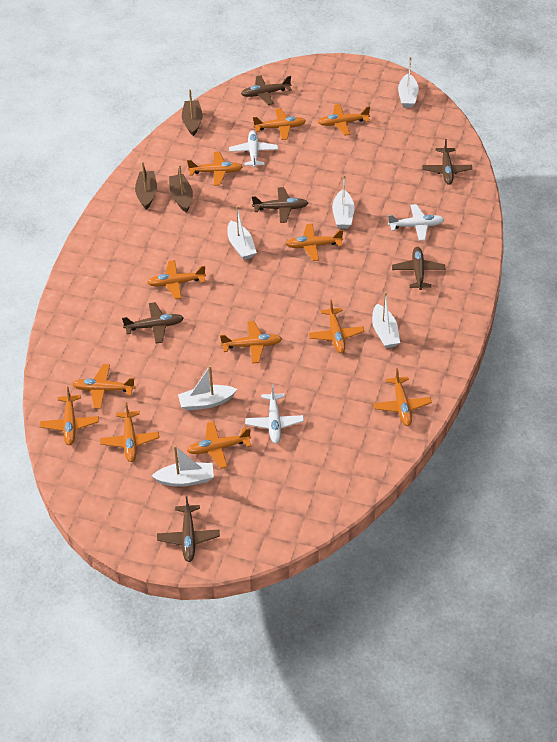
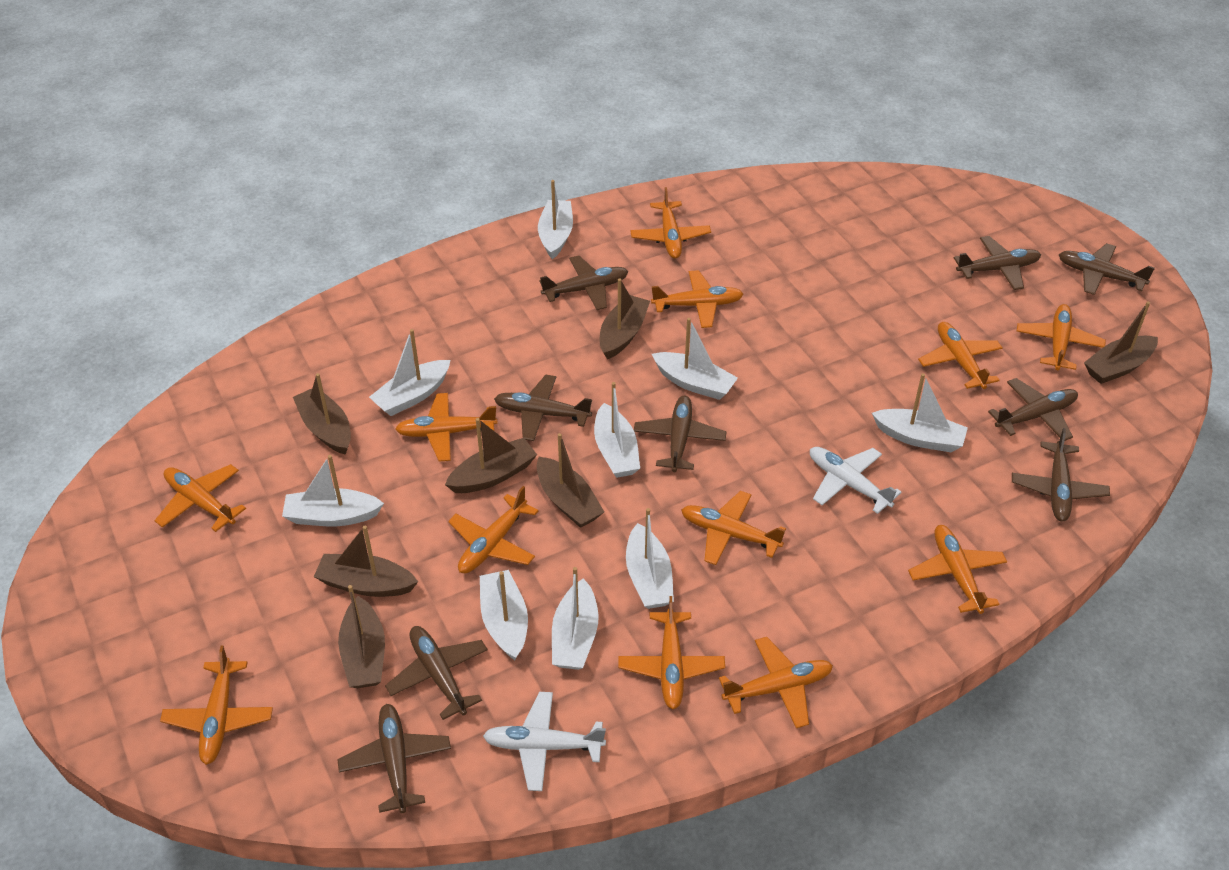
brown boat: 3 -> 7
brown plane: 6 -> 9
white boat: 6 -> 9
white plane: 3 -> 2

